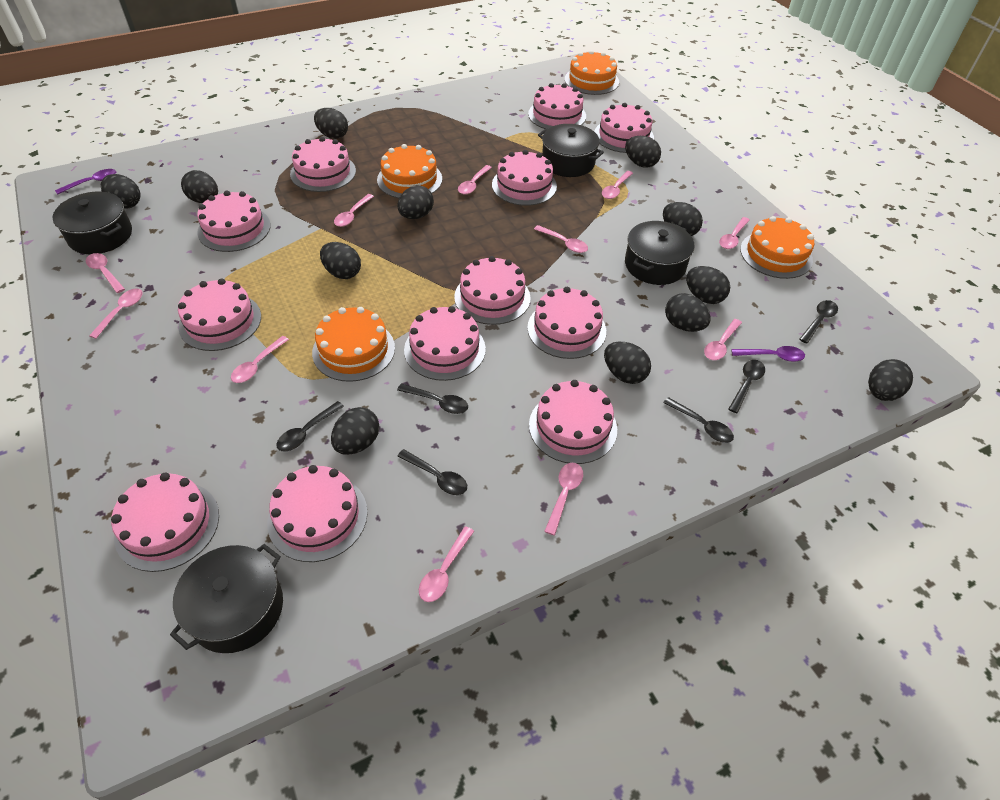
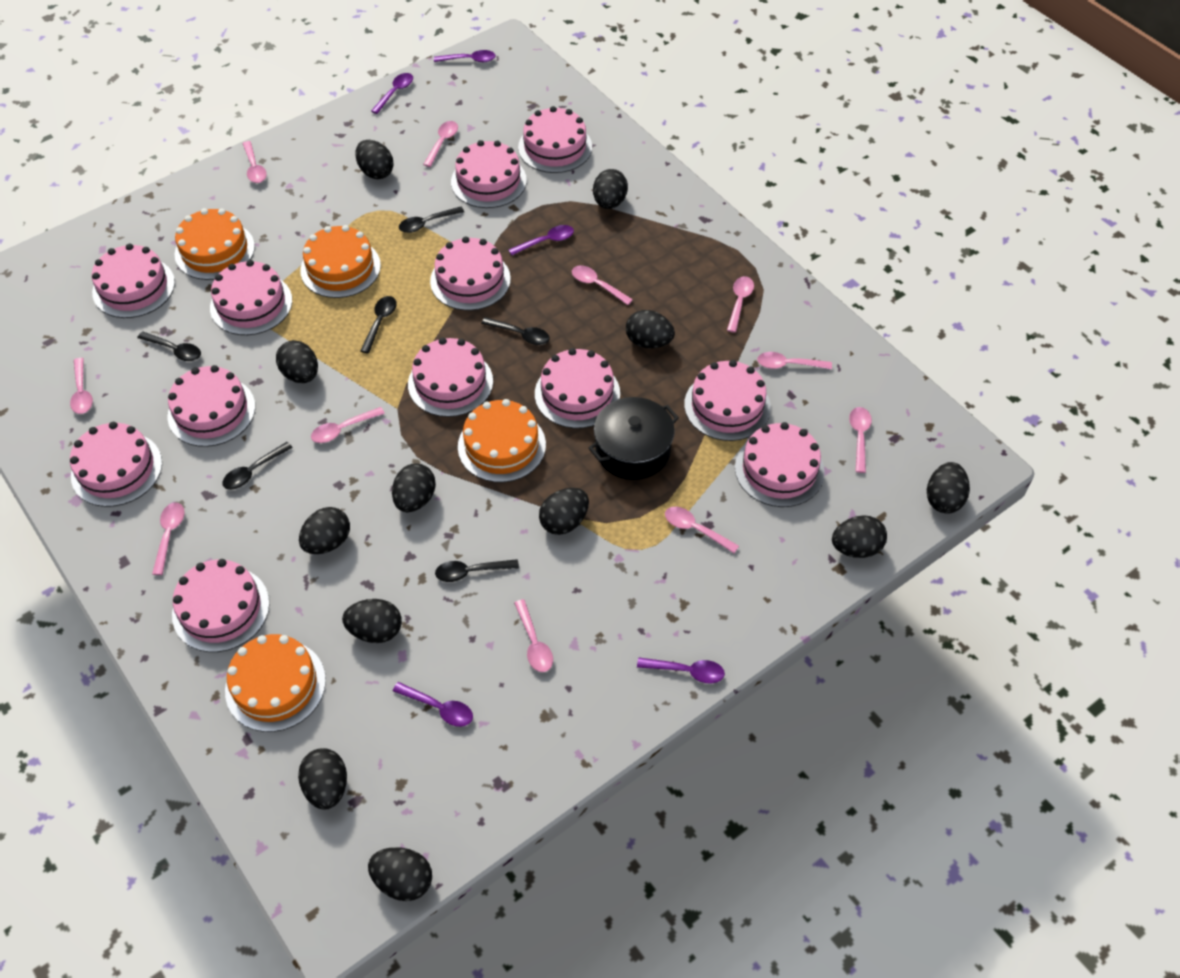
black pot: 4 -> 1
purple spoon: 2 -> 5

